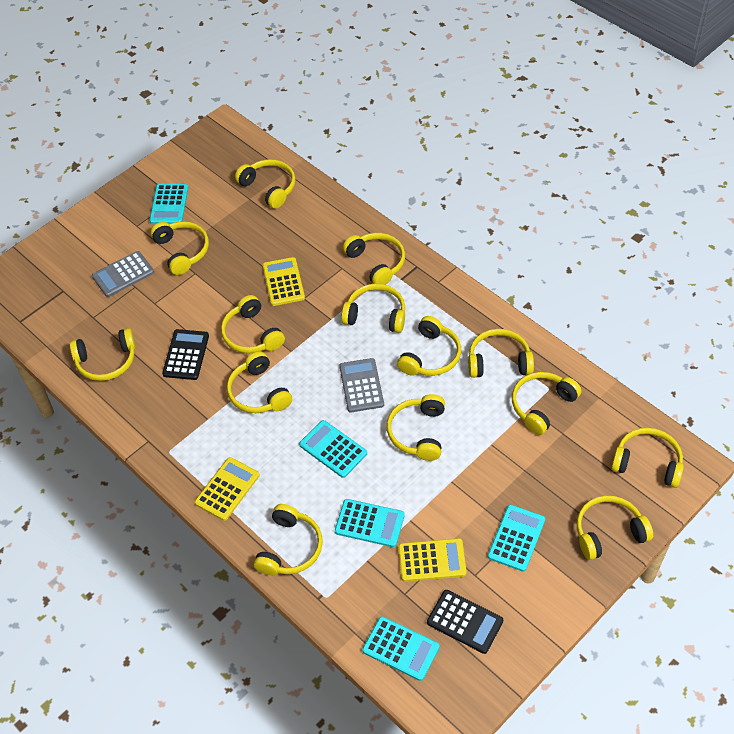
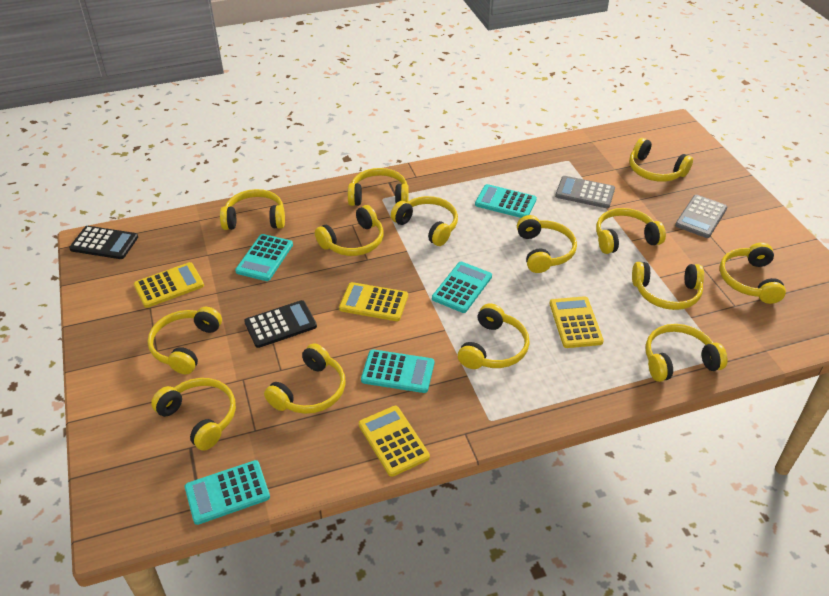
yellow calculator: 3 -> 4

